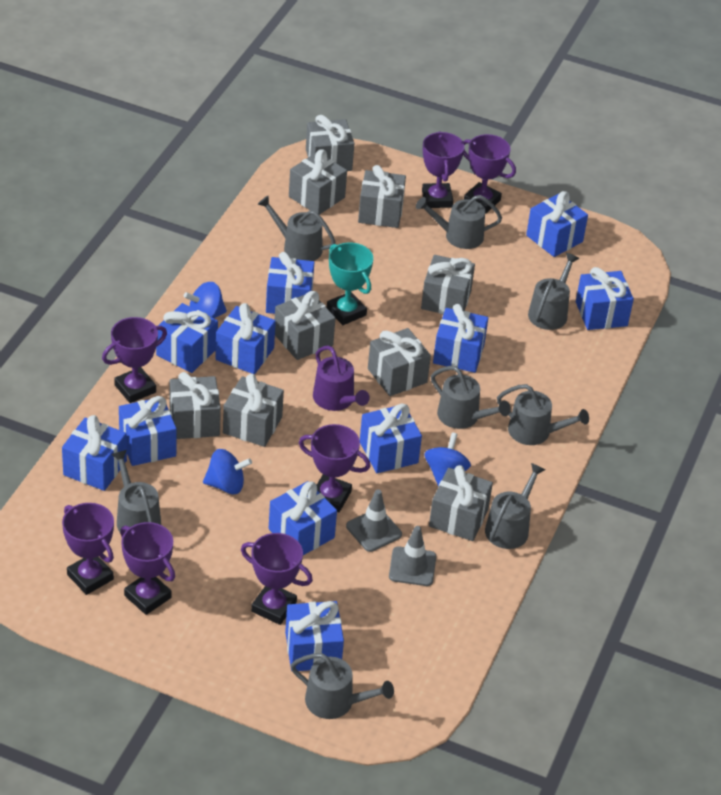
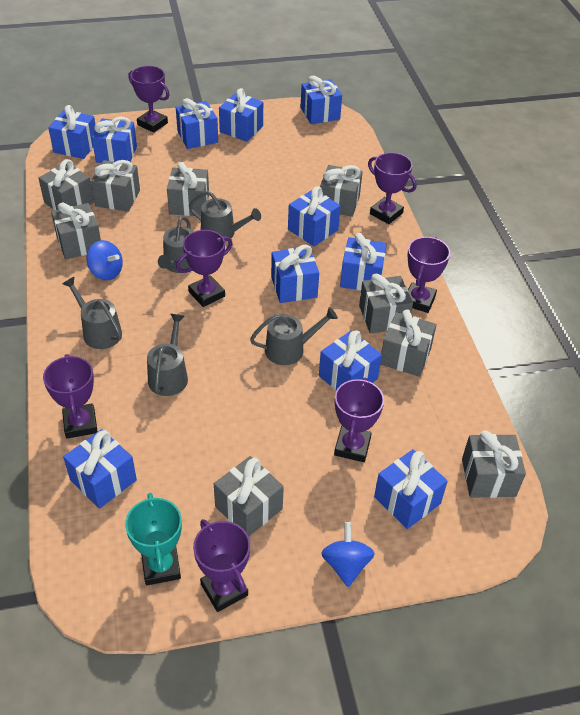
blue spinning top: 3 -> 2
grey traffic cone: 2 -> 0
grey watering can: 8 -> 5
purple watering can: 1 -> 0

